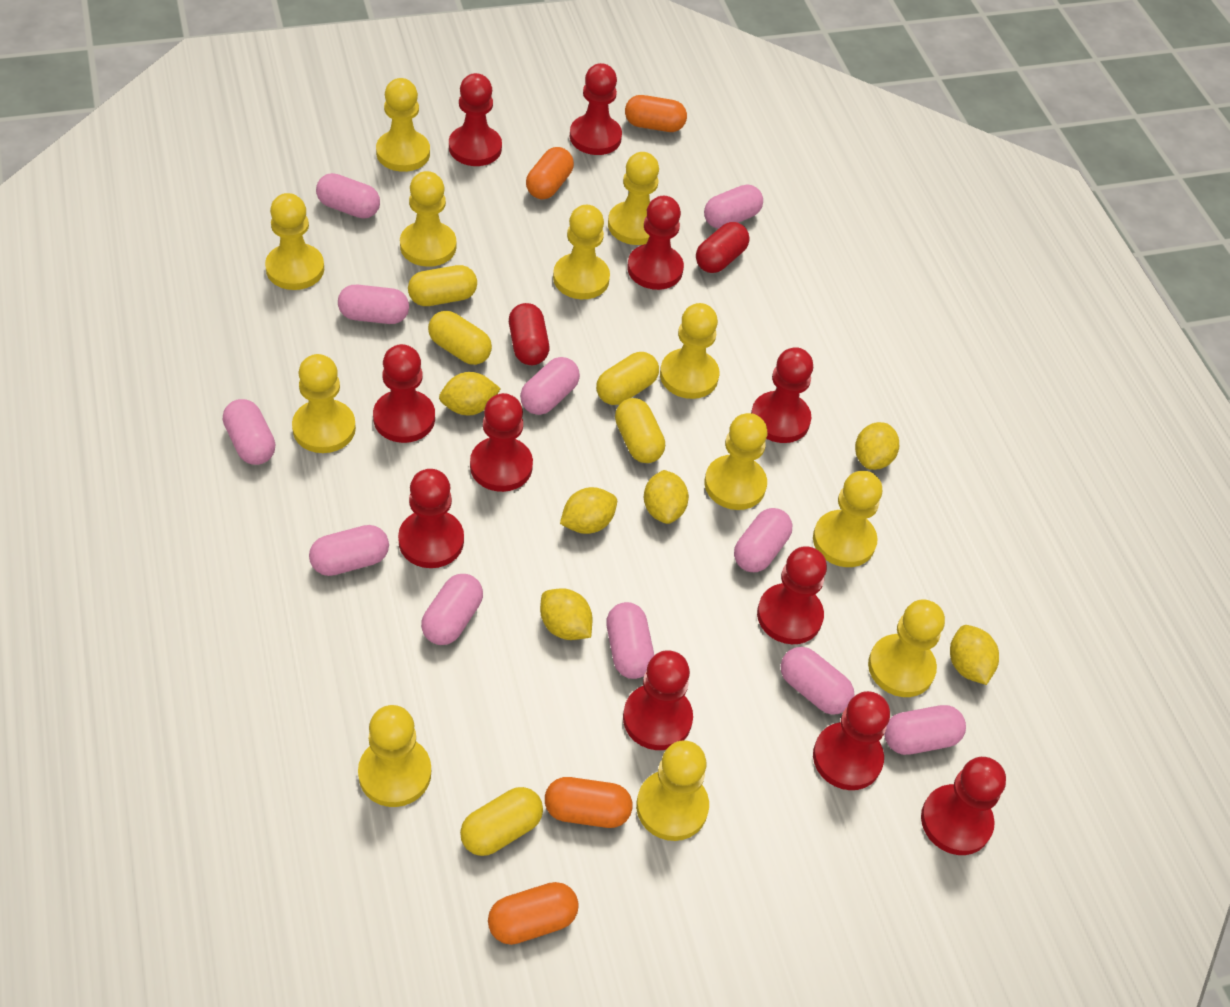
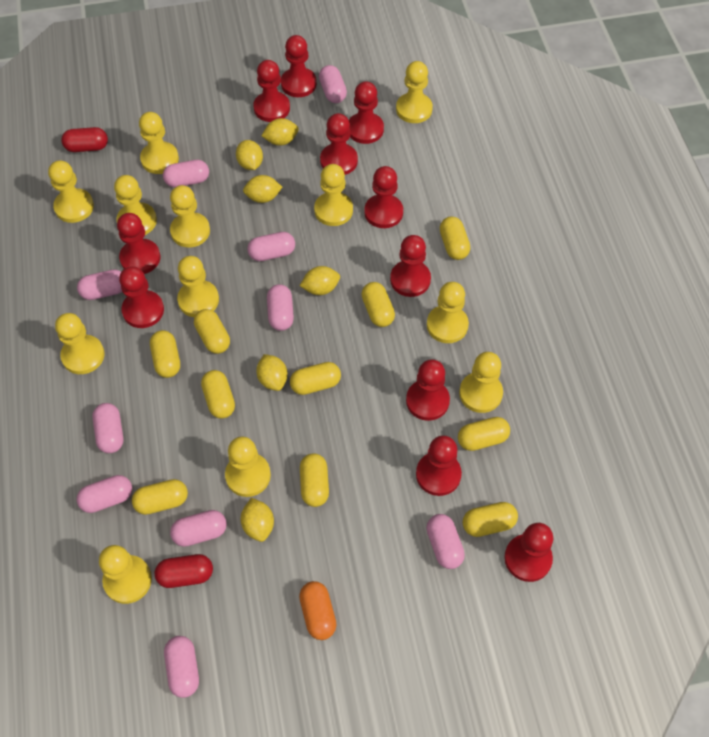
orange capsule: 4 -> 1
pink capsule: 11 -> 10
yellow capsule: 5 -> 10

